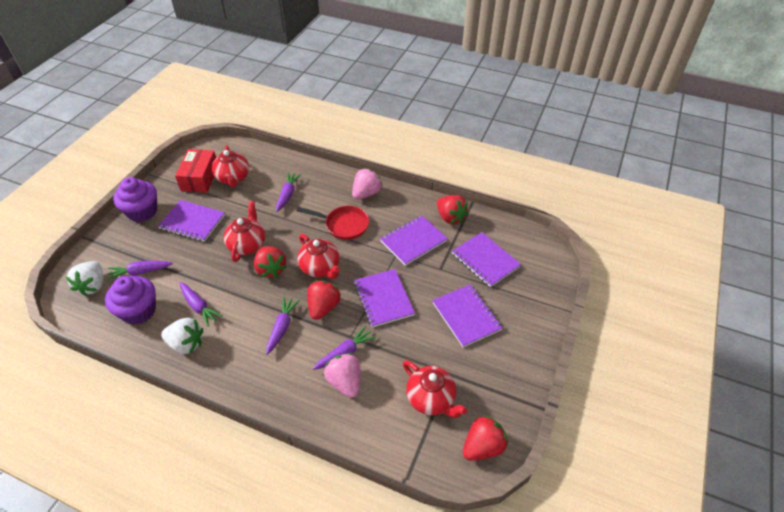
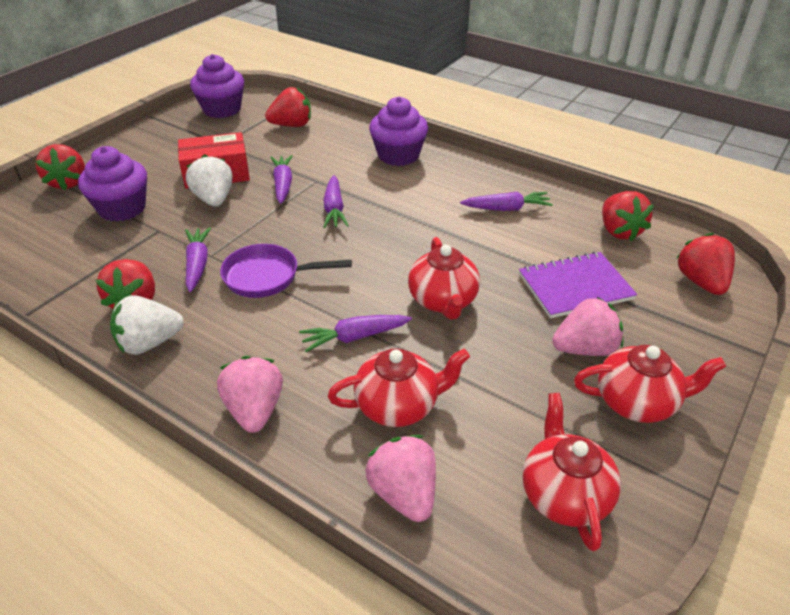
pink strawberry: 2 -> 3
purple cupcake: 2 -> 3
purple notebook: 5 -> 1
purple pan: 0 -> 1
red pan: 1 -> 0
red strawberry: 4 -> 5

